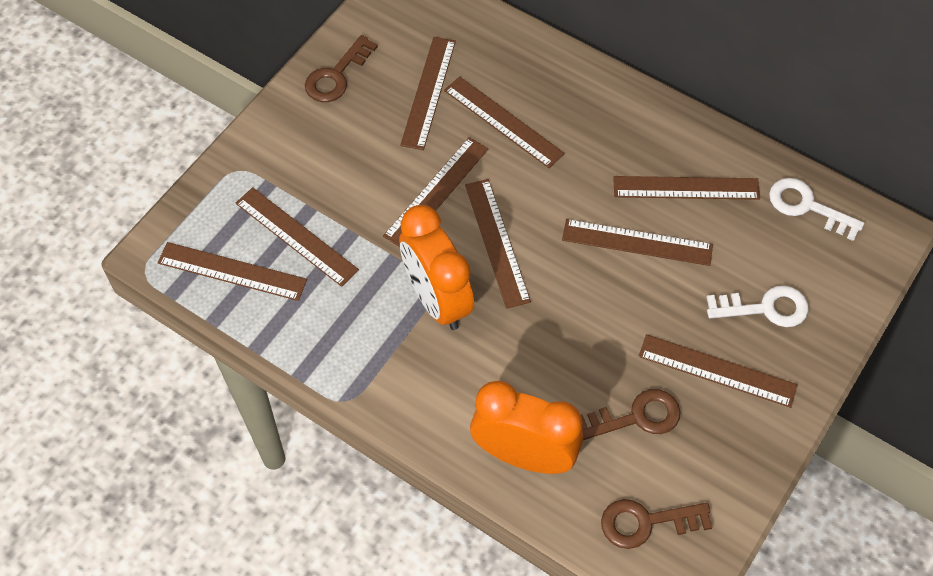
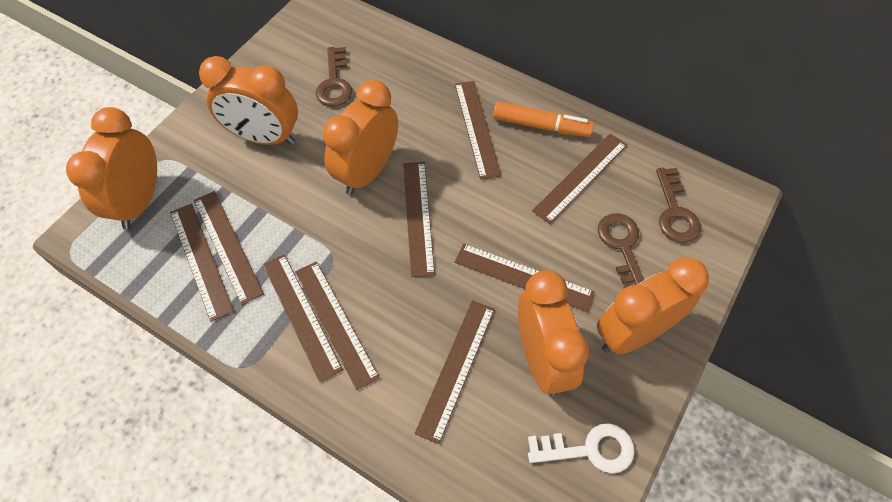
orange clock: 2 -> 5
orange marker: 0 -> 1
white key: 2 -> 1

